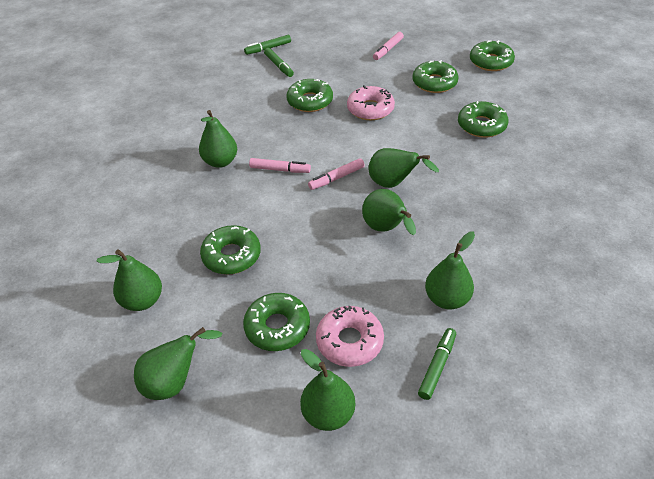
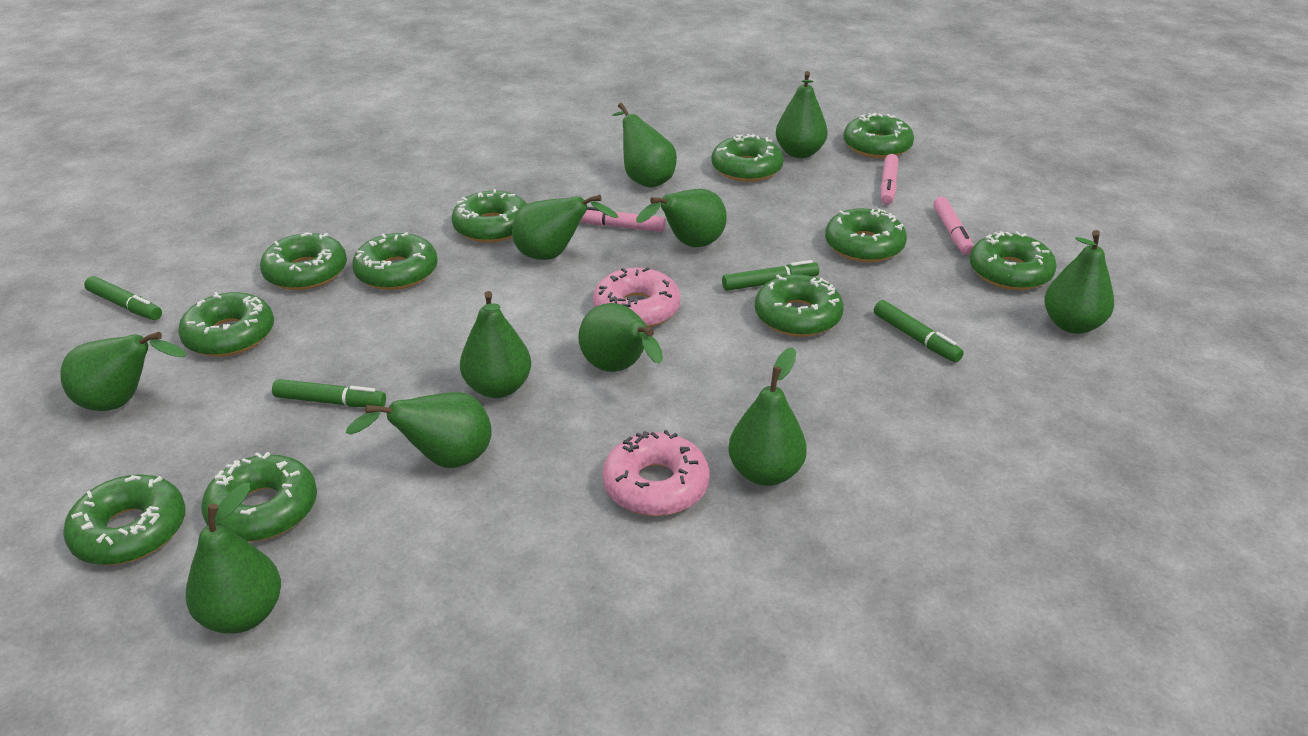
green donut: 6 -> 11
green marker: 3 -> 4
green pear: 7 -> 11

